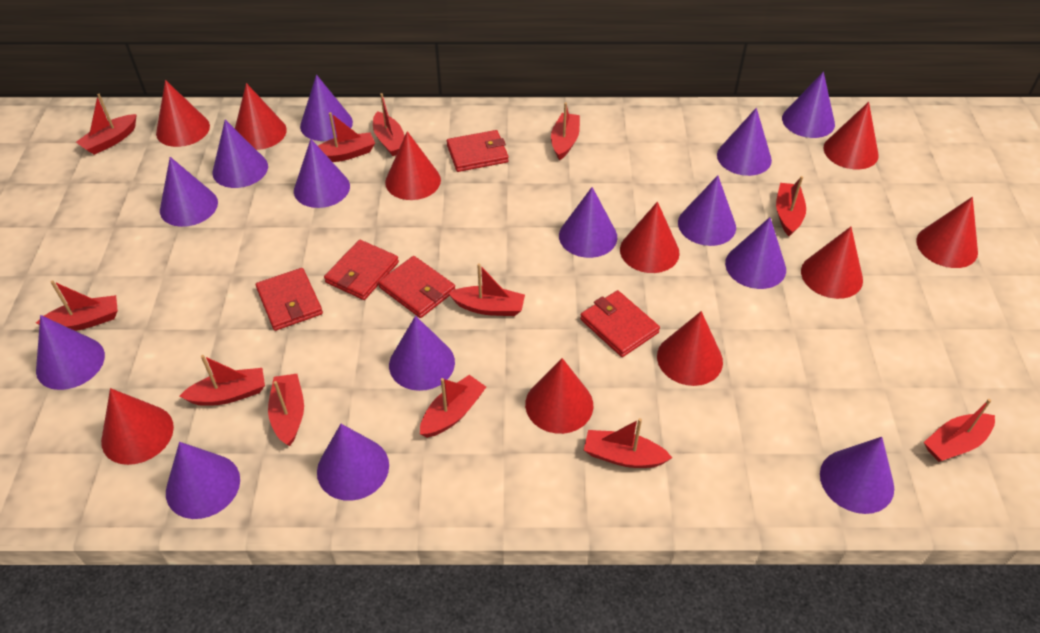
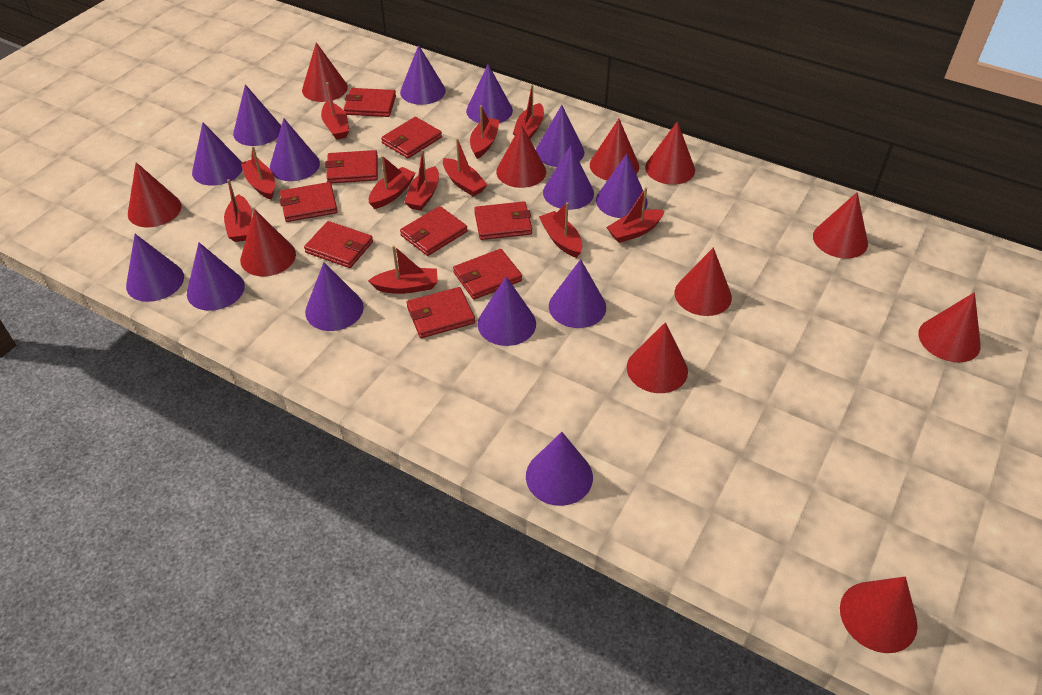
red boat: 12 -> 11
red cone: 10 -> 11
red wallet: 5 -> 9

